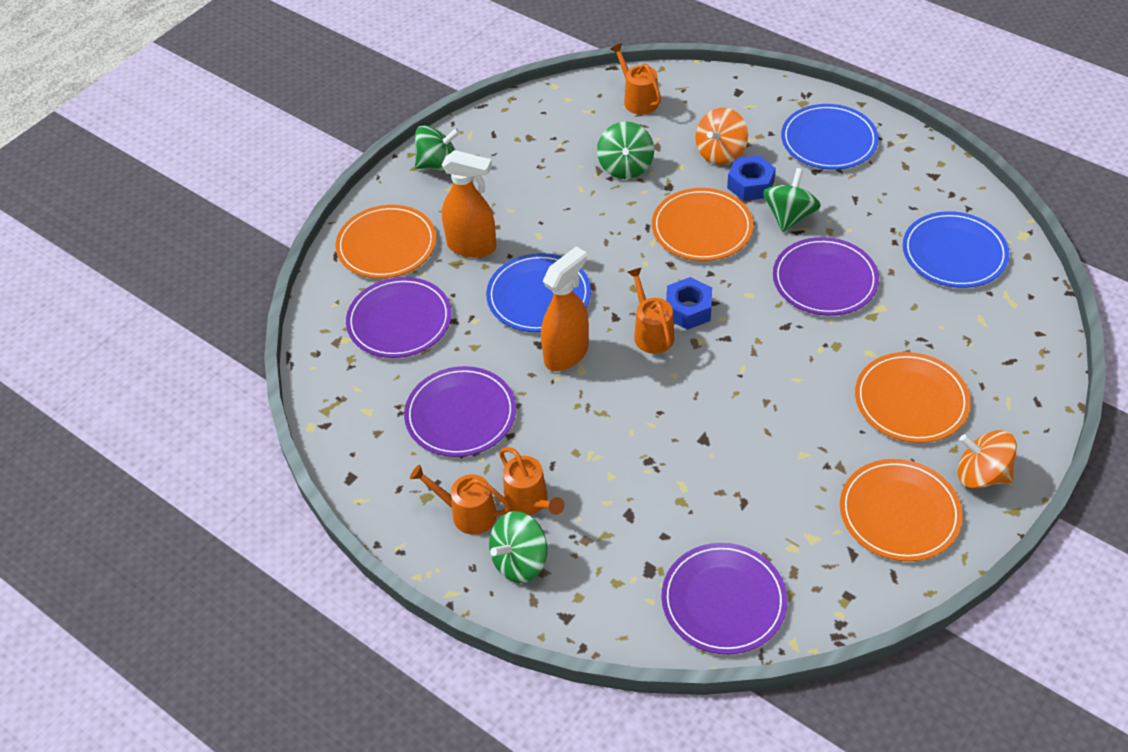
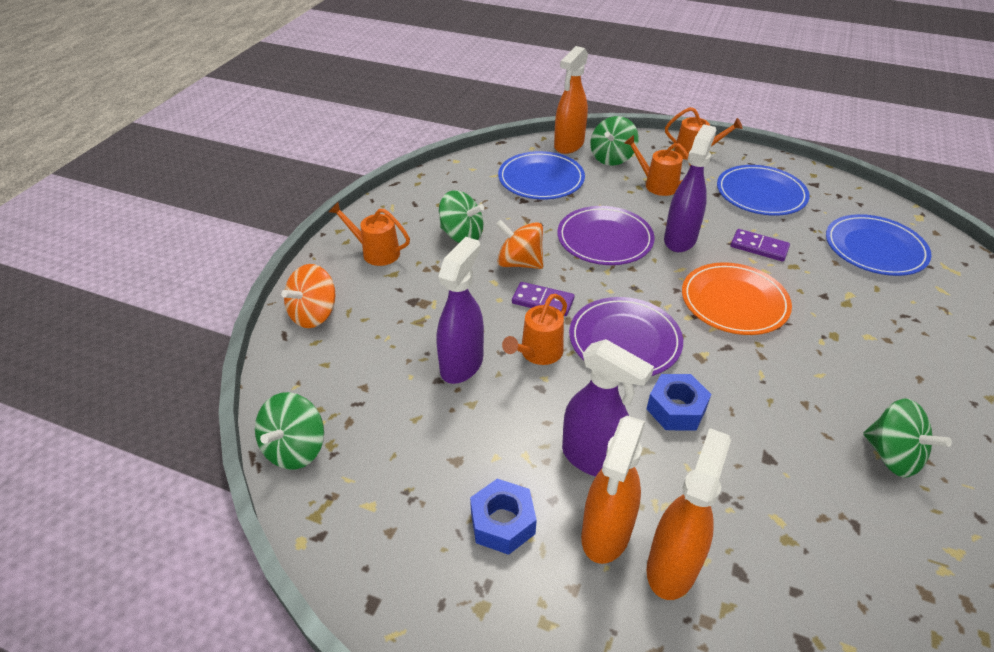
orange plate: 4 -> 1
orange spray bottle: 2 -> 3
purple domino: 0 -> 2
purple plate: 4 -> 2
purple spray bottle: 0 -> 3

